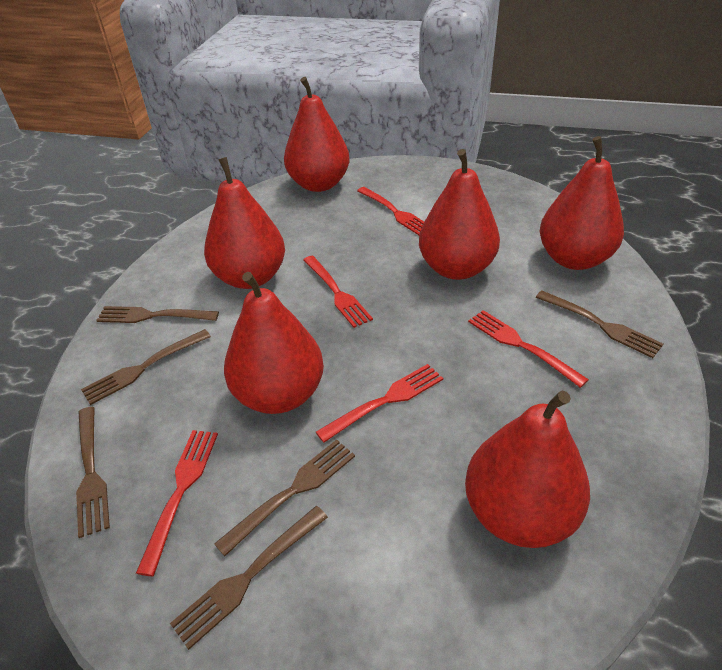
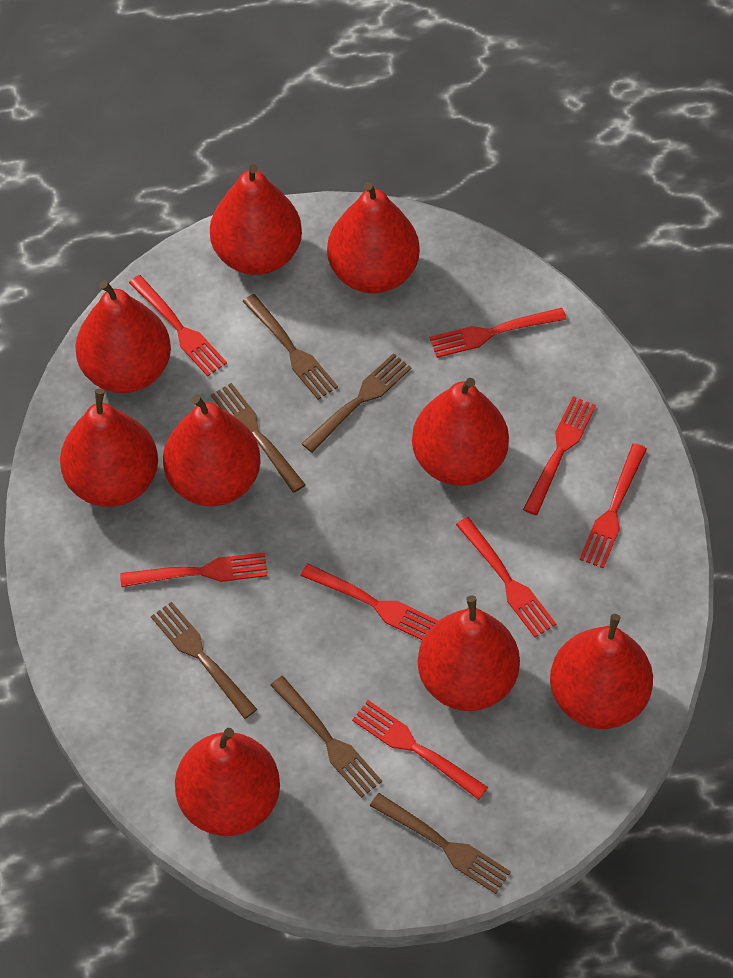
red fork: 5 -> 8
red pear: 6 -> 9

